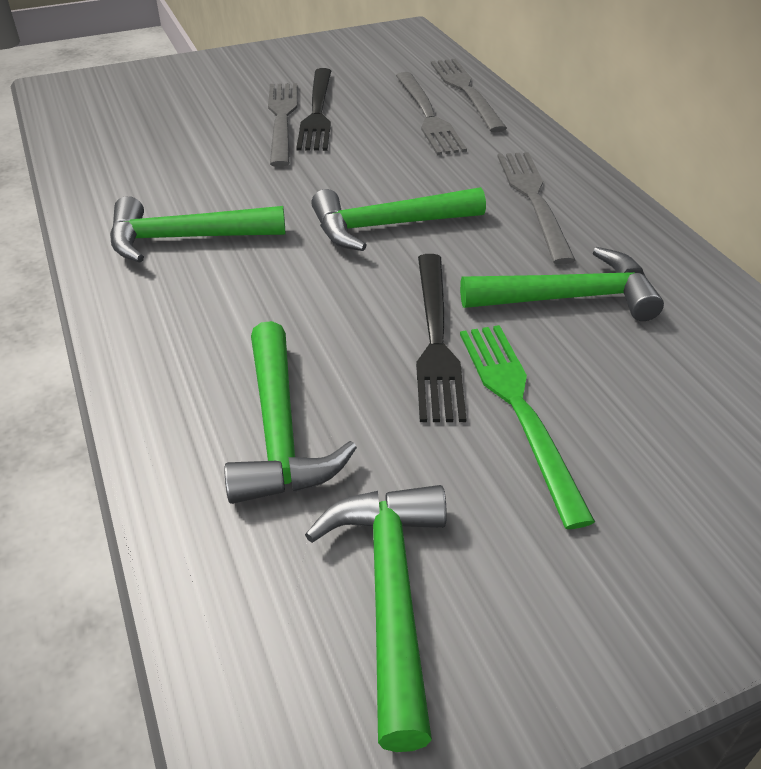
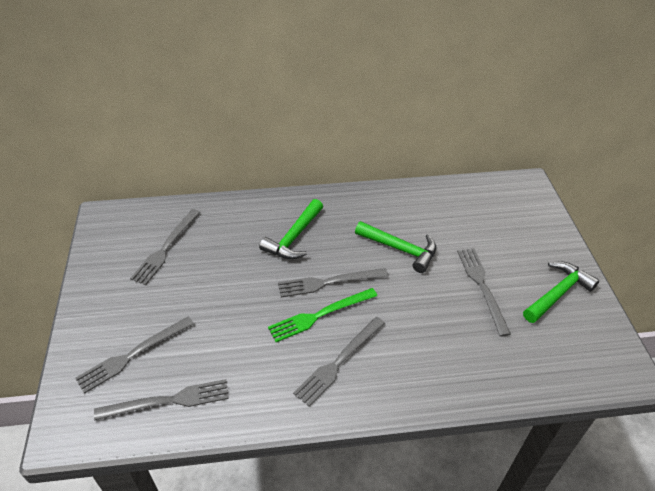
black fork: 2 -> 0
green hammer: 5 -> 3
grey fork: 4 -> 6

